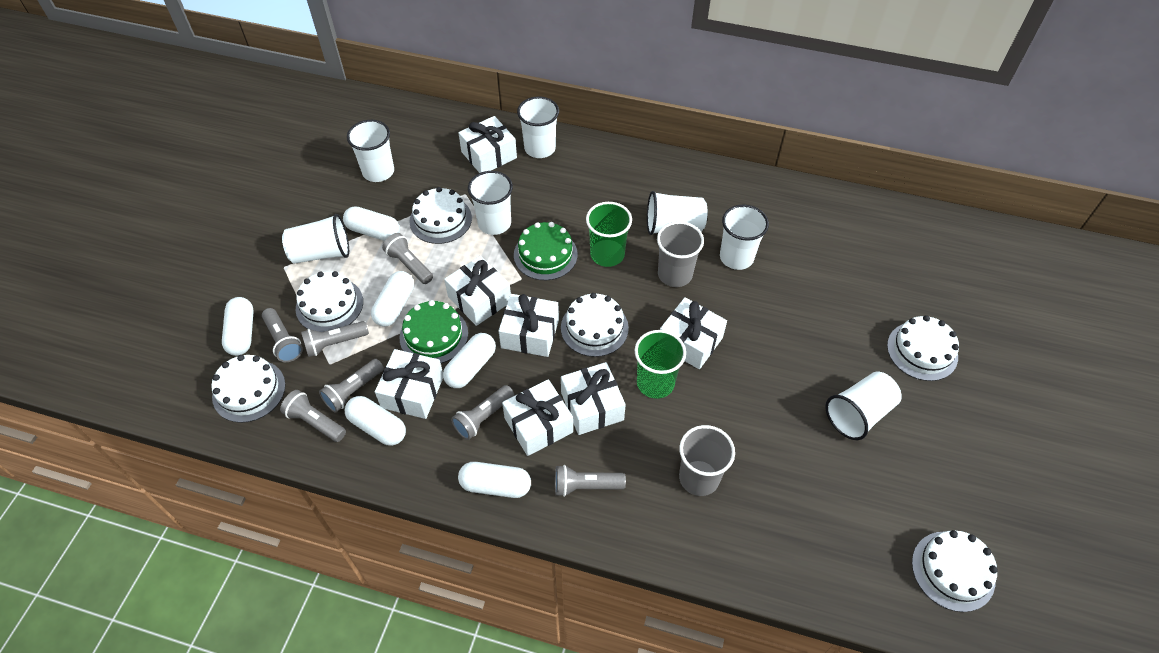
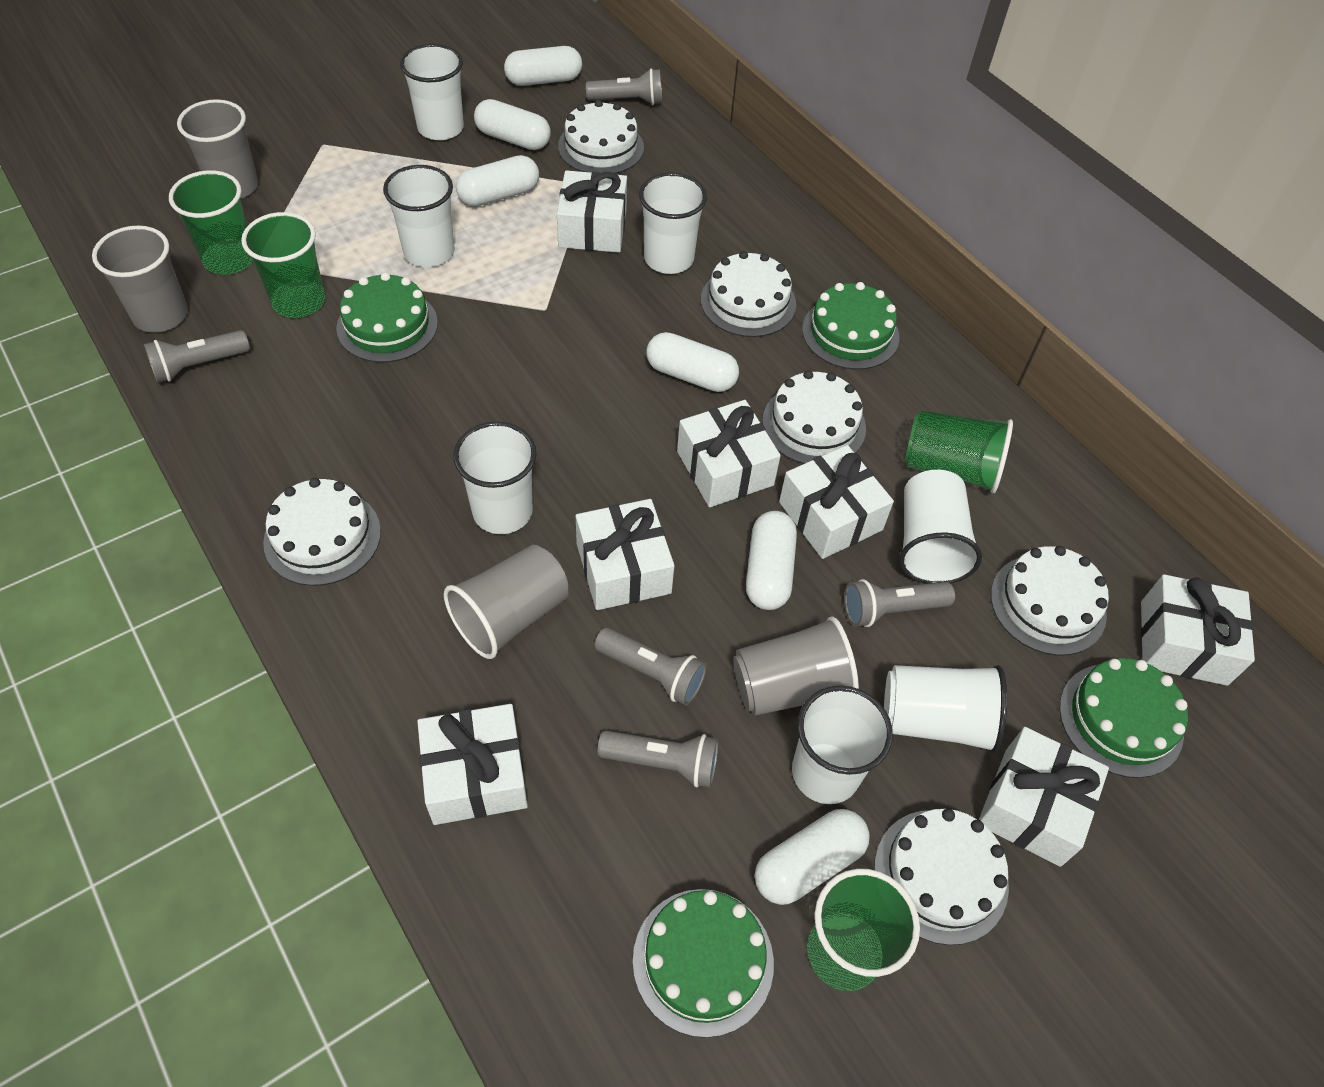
green cake: 2 -> 4
green cup: 2 -> 4
grey cup: 2 -> 4
grey flashlight: 7 -> 5

